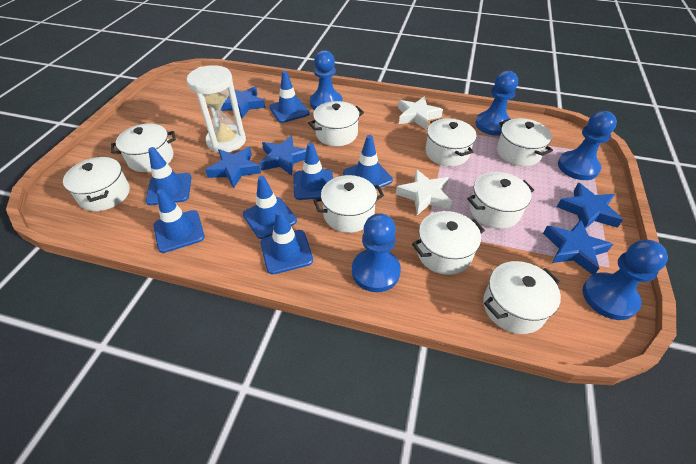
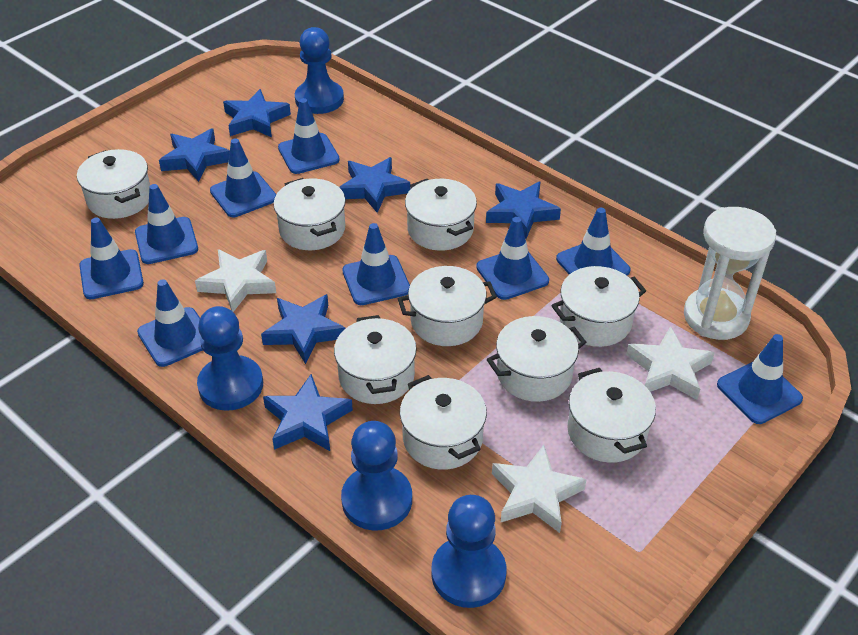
blue pawn: 5 -> 4
blue star: 5 -> 6
blue traffic cone: 7 -> 9
white star: 2 -> 3

